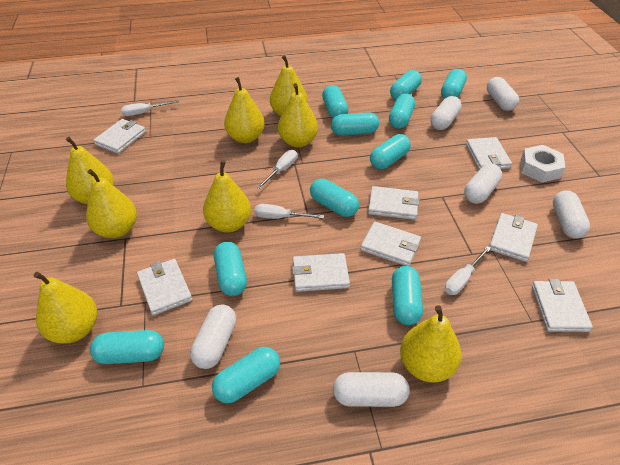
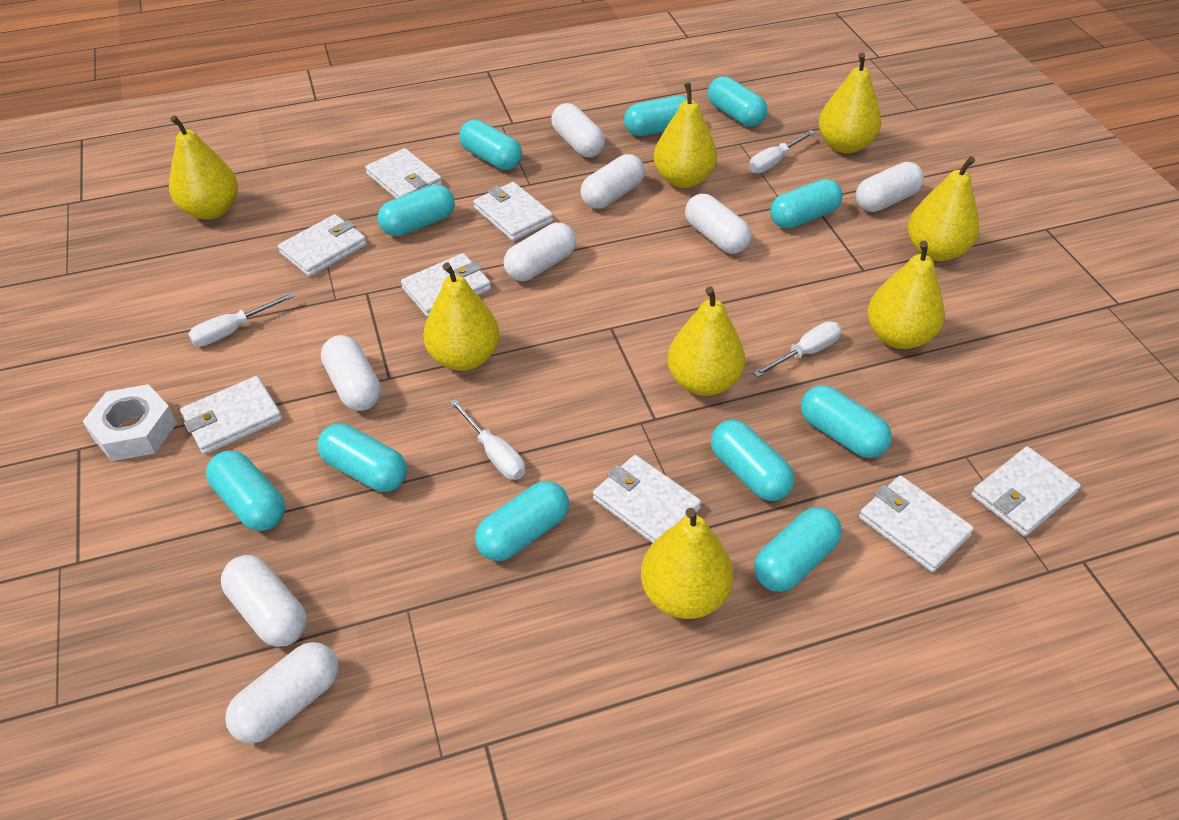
white capsule: 6 -> 8

